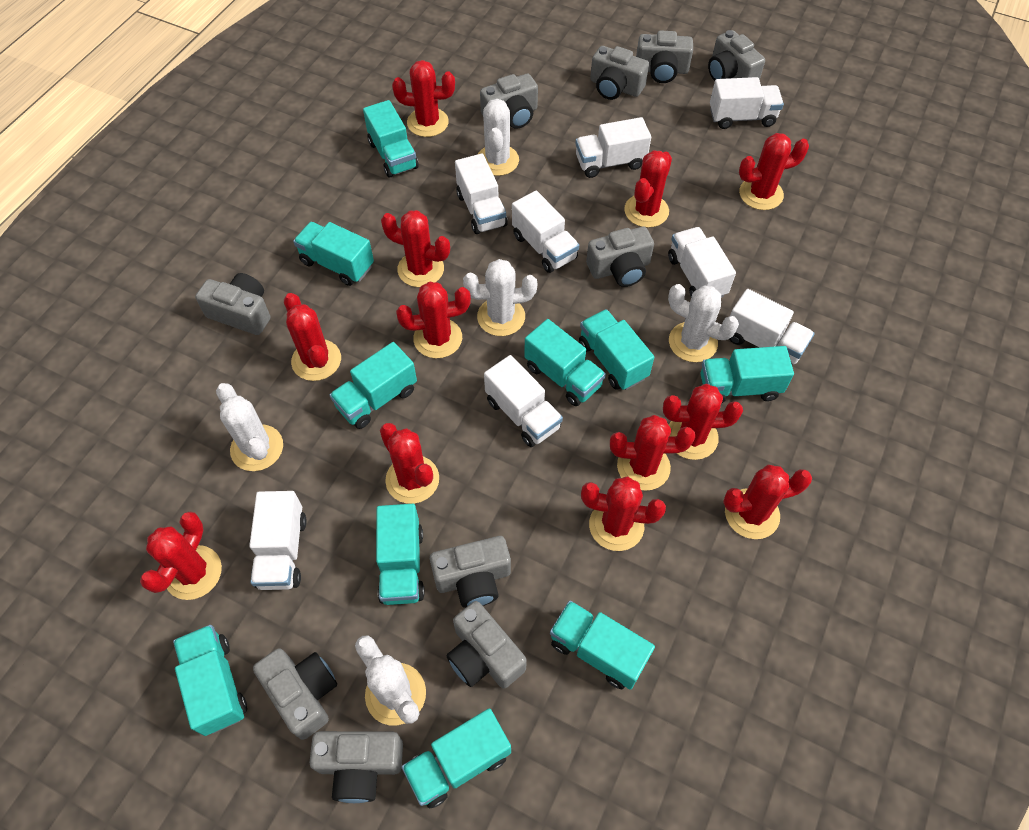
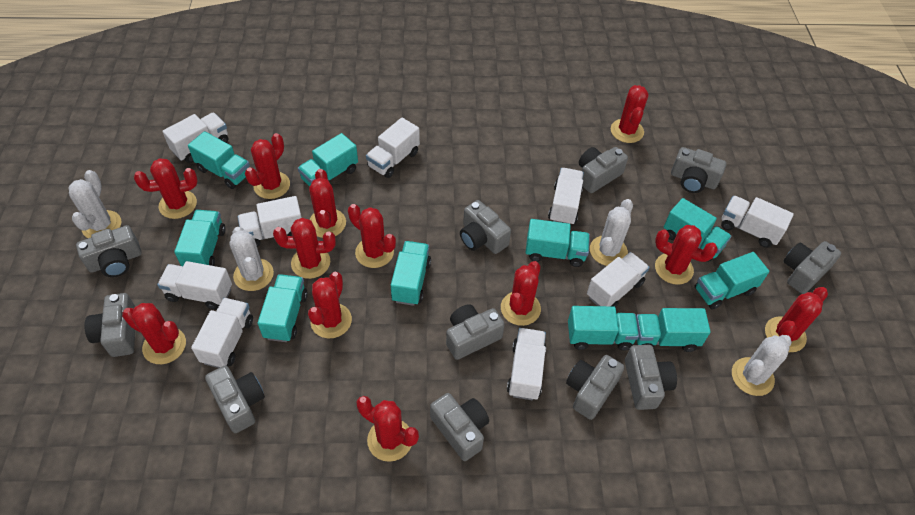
grey camera: 10 -> 11
white cactus: 5 -> 4
white truck: 8 -> 9

